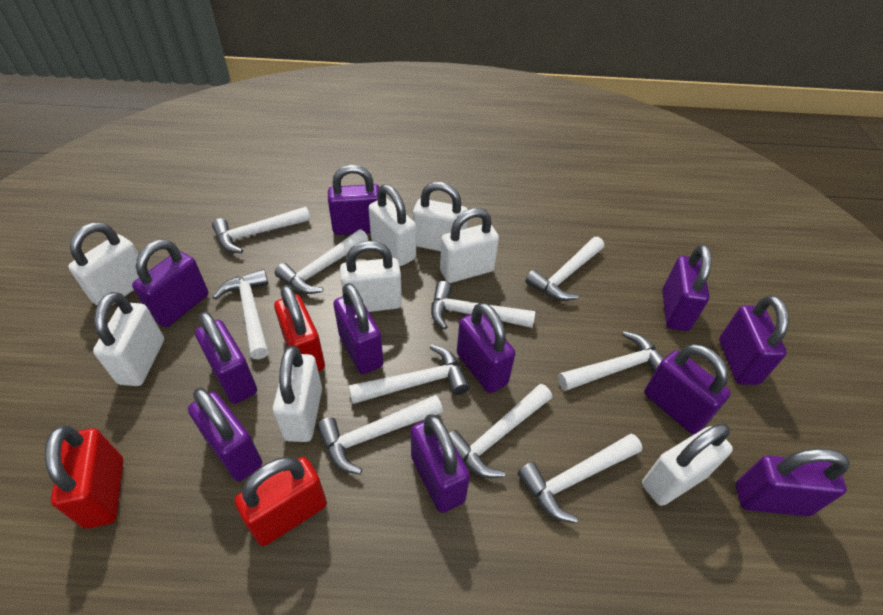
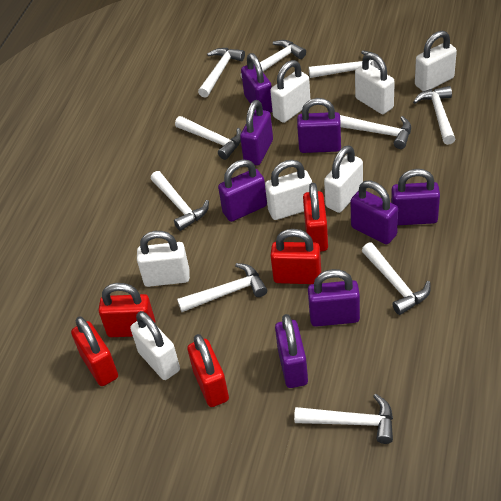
purple padlock: 11 -> 8
red padlock: 3 -> 5
white padlock: 8 -> 7

